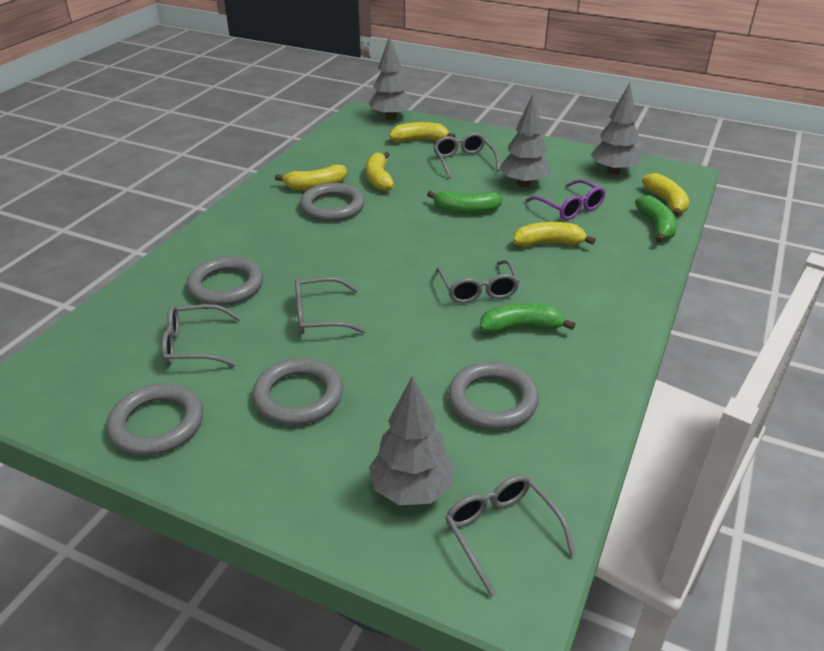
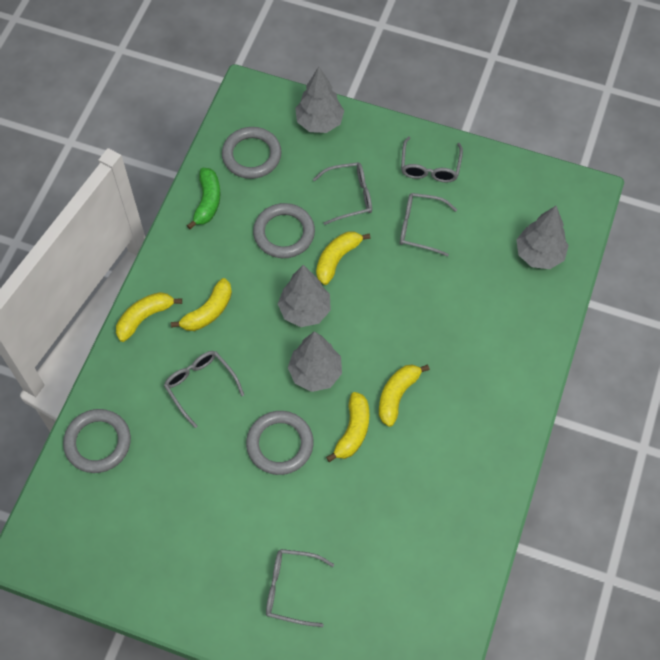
green banana: 3 -> 1
grey ring: 5 -> 4
purple glasses: 1 -> 0

